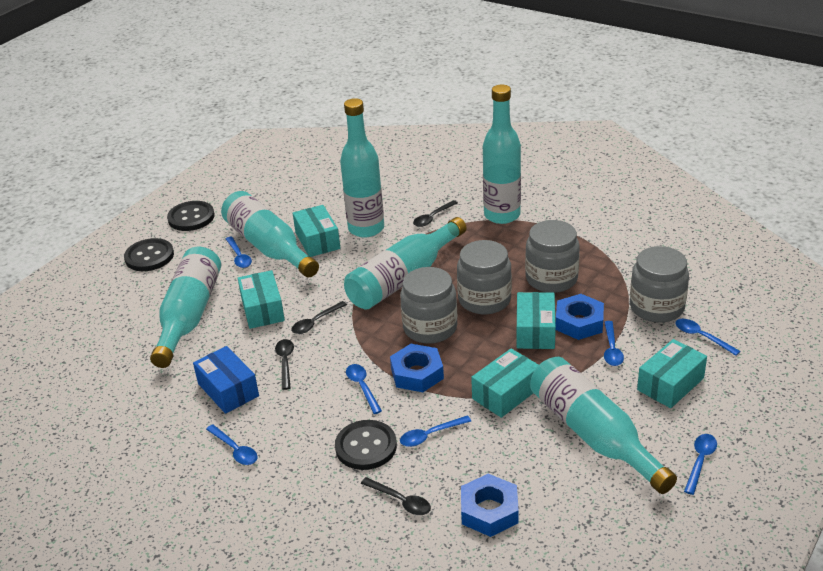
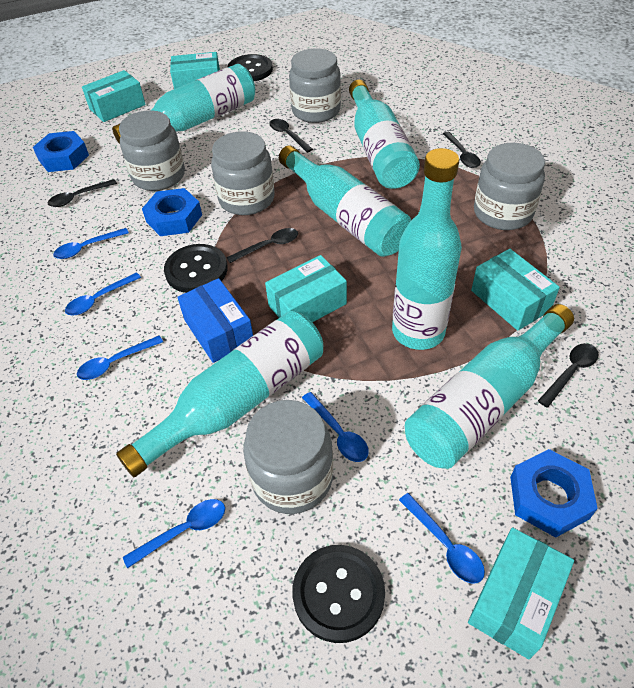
black spoon: 4 -> 5
blue spoon: 7 -> 6
grey jar: 4 -> 5

